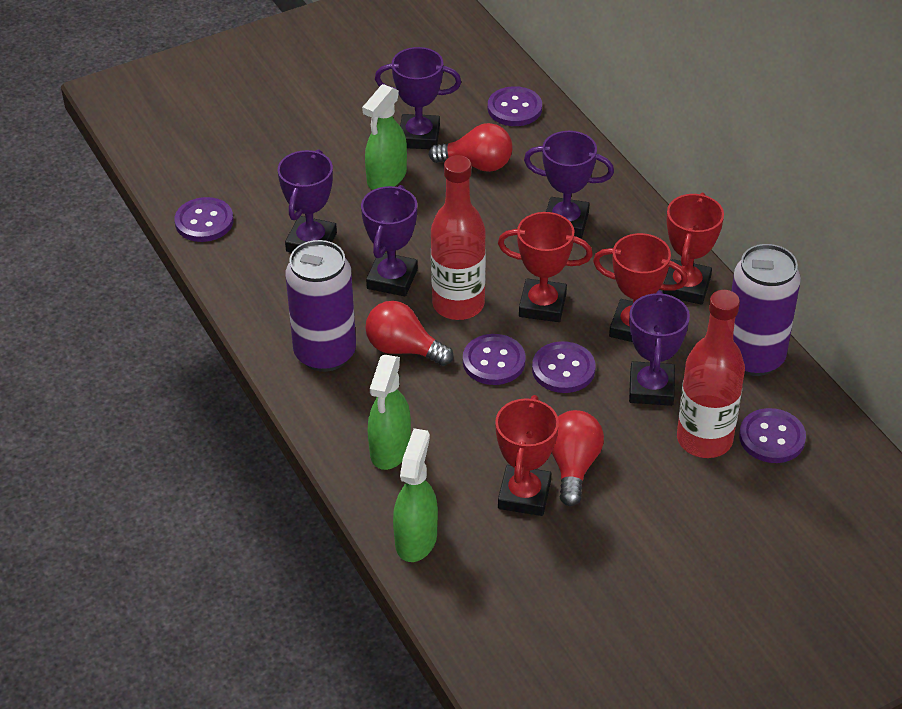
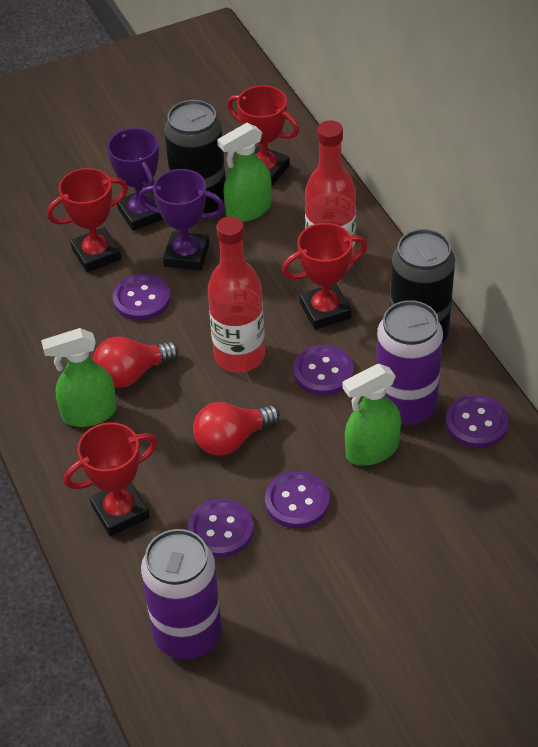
black can: 0 -> 2
purple trophy: 5 -> 2
red light bulb: 3 -> 2

